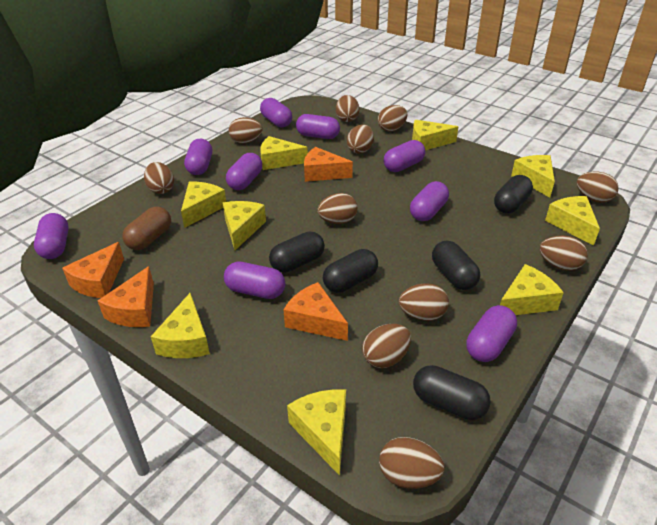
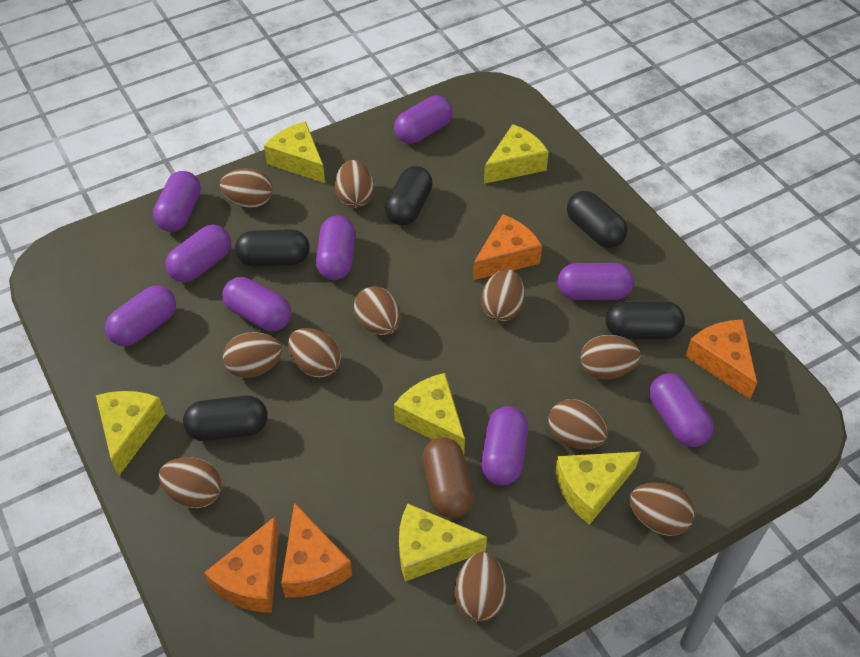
yellow cheese: 9 -> 6

